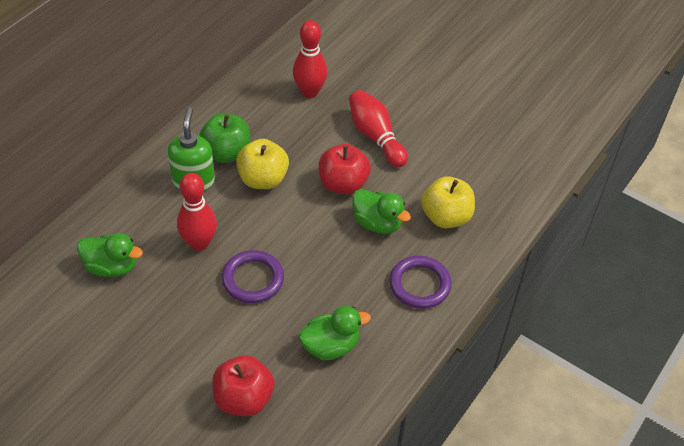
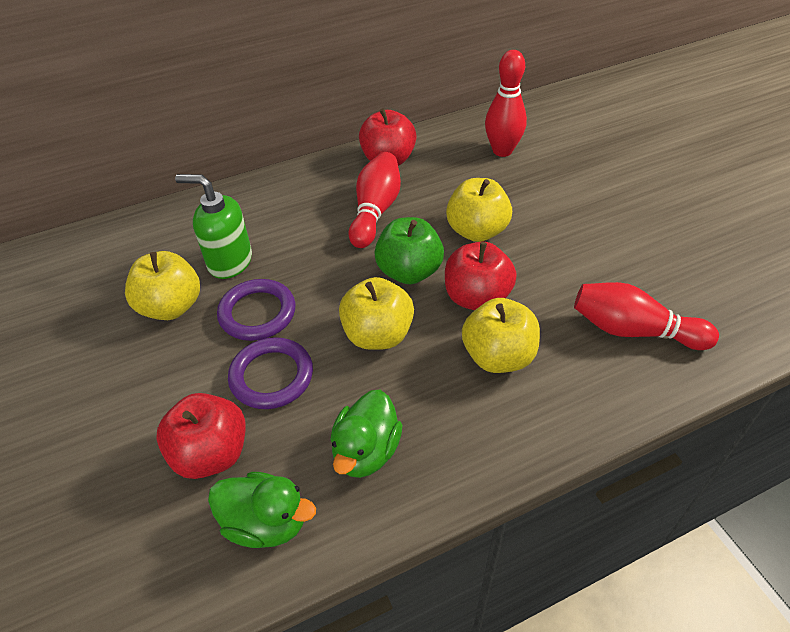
green duck: 3 -> 2
red apple: 2 -> 3
yellow apple: 2 -> 4

